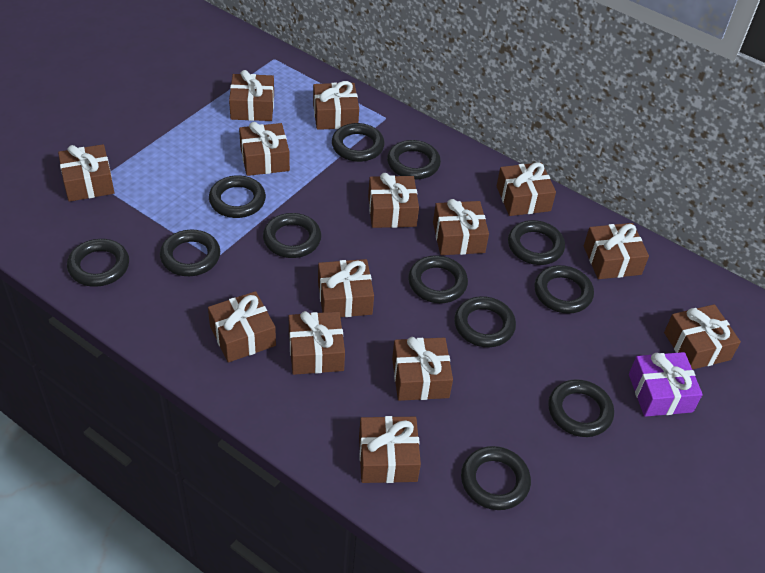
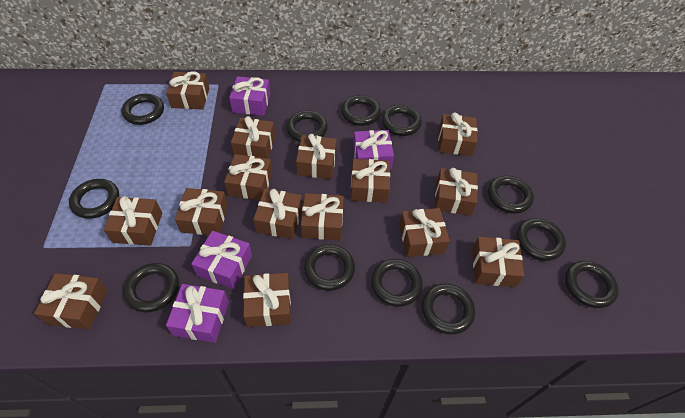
brown gift: 14 -> 15
purple gift: 1 -> 4

